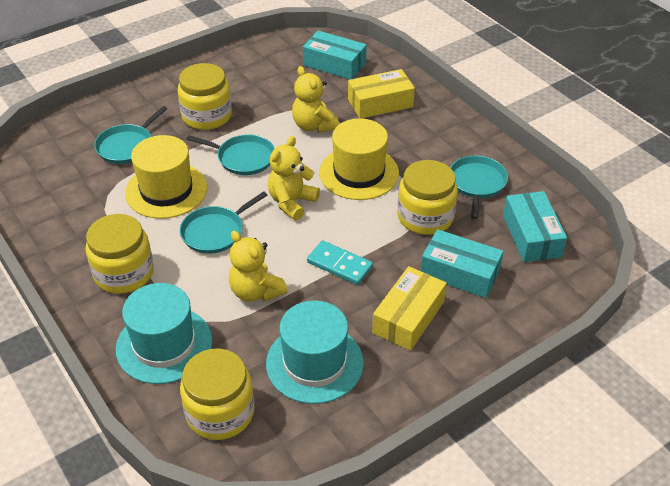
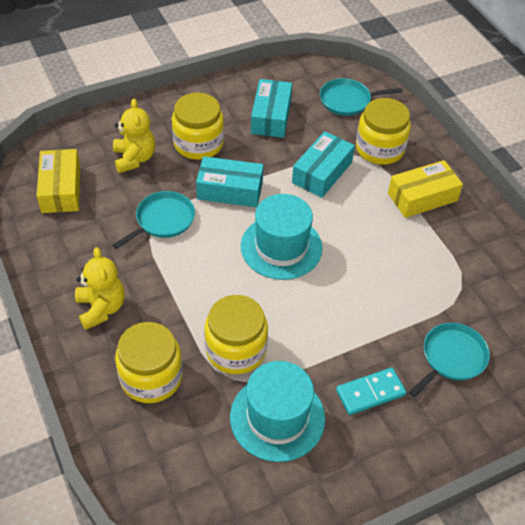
turquoise pan: 4 -> 3
yellow hat: 2 -> 0
yellow teddy bear: 3 -> 2

